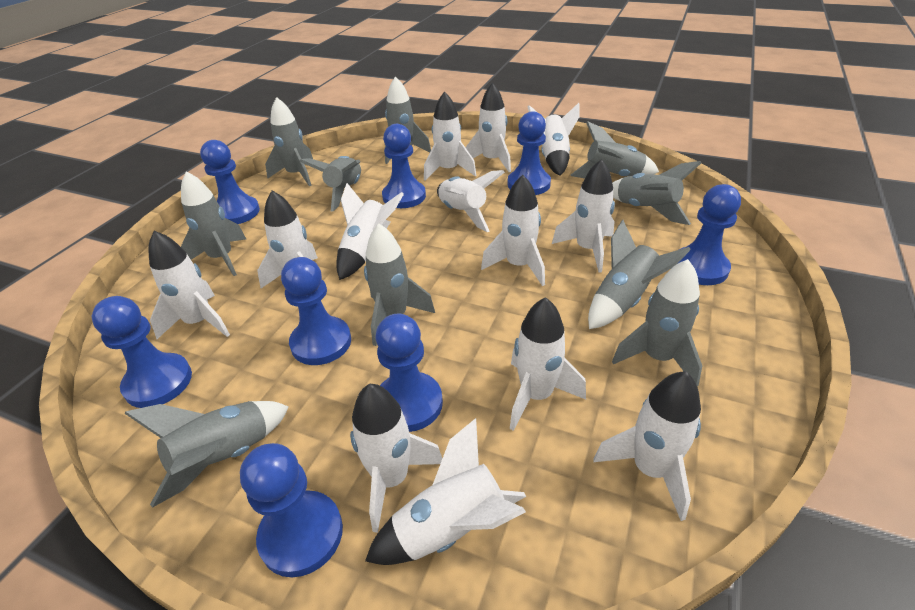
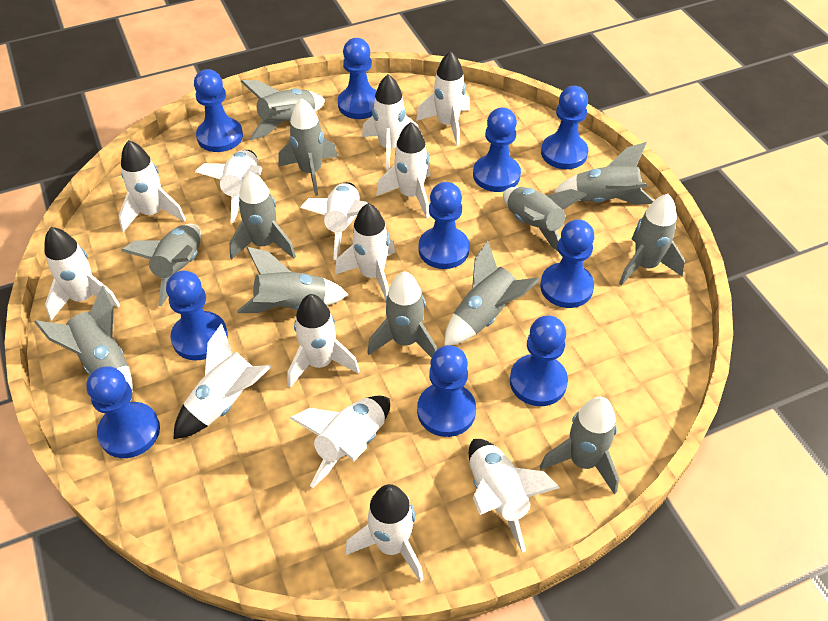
blue pawn: 8 -> 10
grey rocket: 10 -> 12

